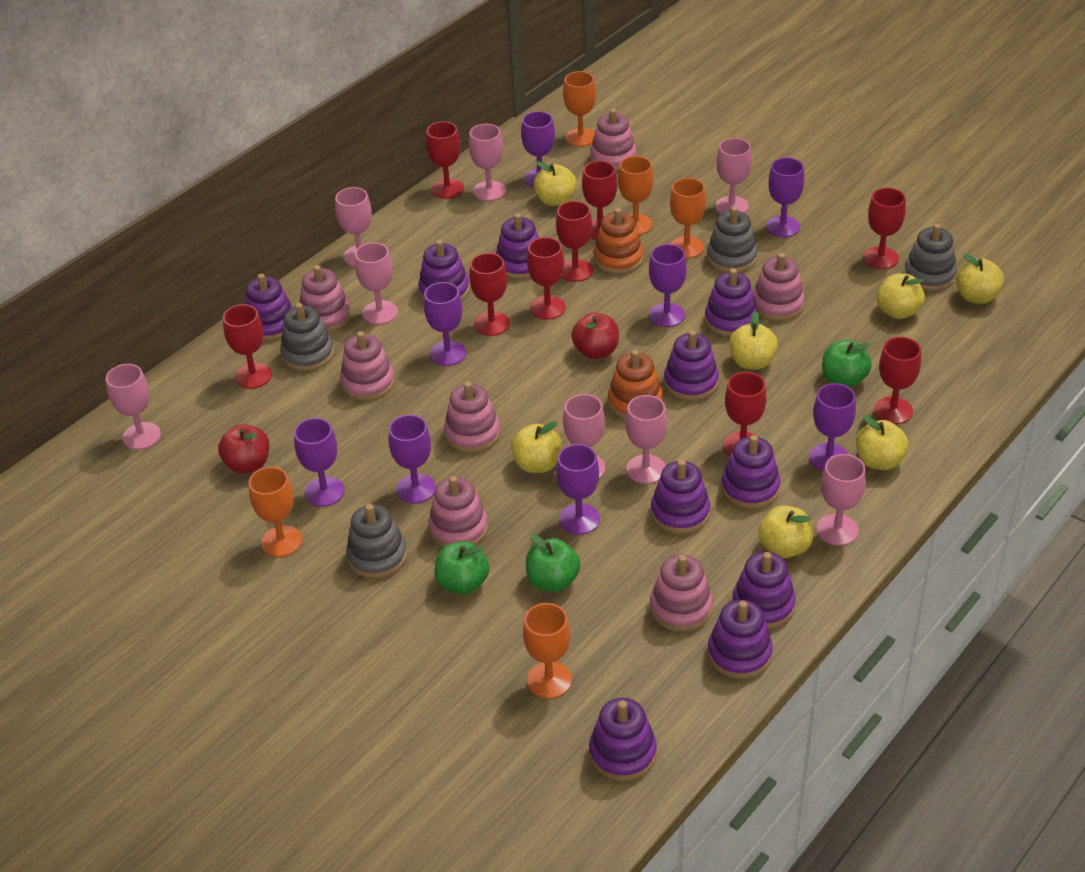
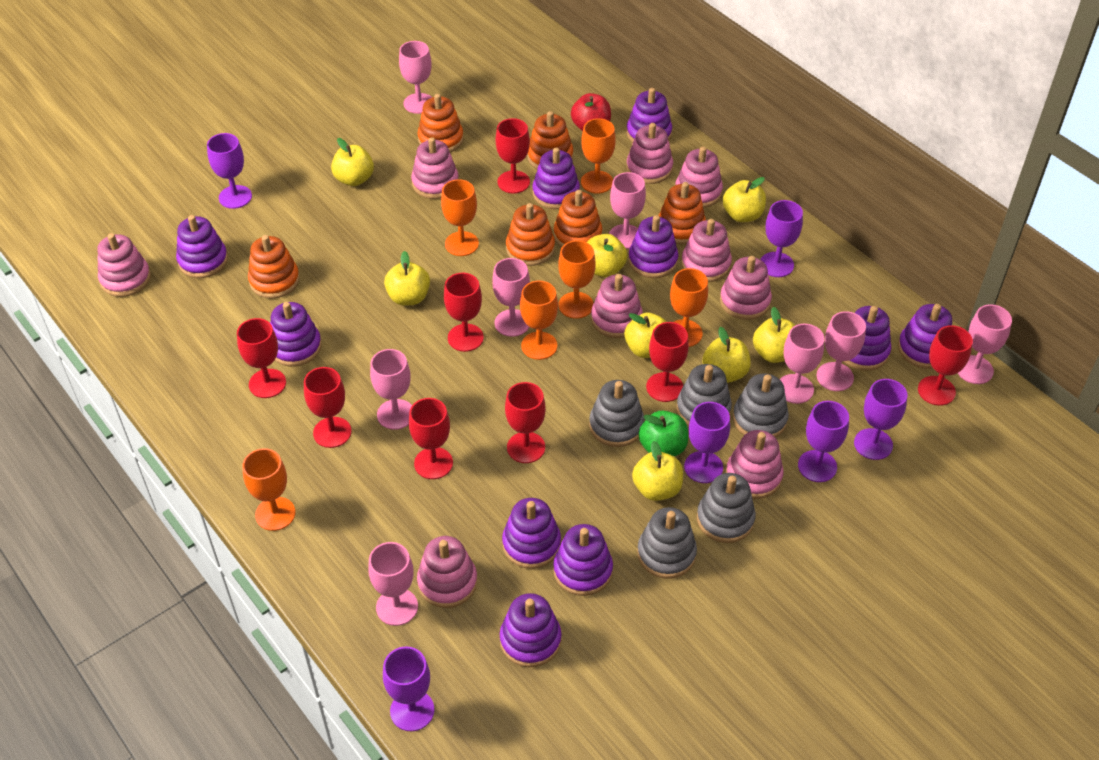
green apple: 3 -> 1
grey stacking toy: 4 -> 5
orange goblet: 5 -> 6
orange stacking toy: 2 -> 6
pink stacking toy: 7 -> 9
purple goblet: 8 -> 6
red apple: 2 -> 1
red goblet: 9 -> 8
yellow apple: 7 -> 8

